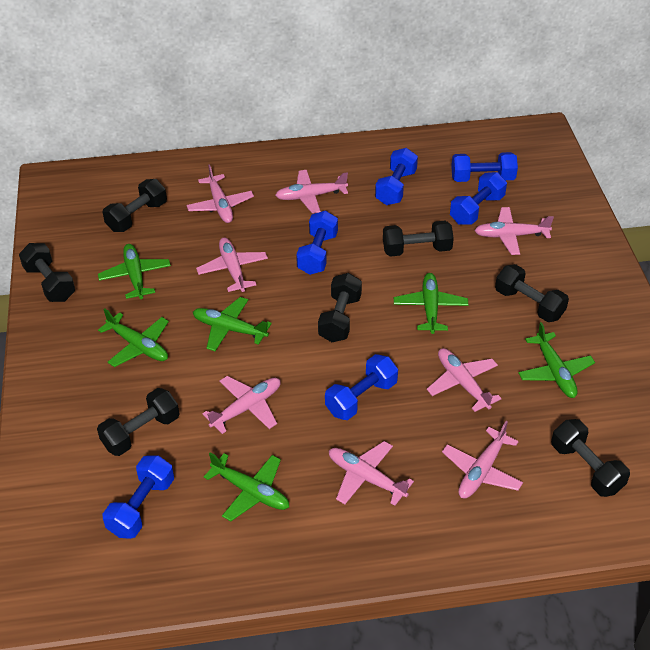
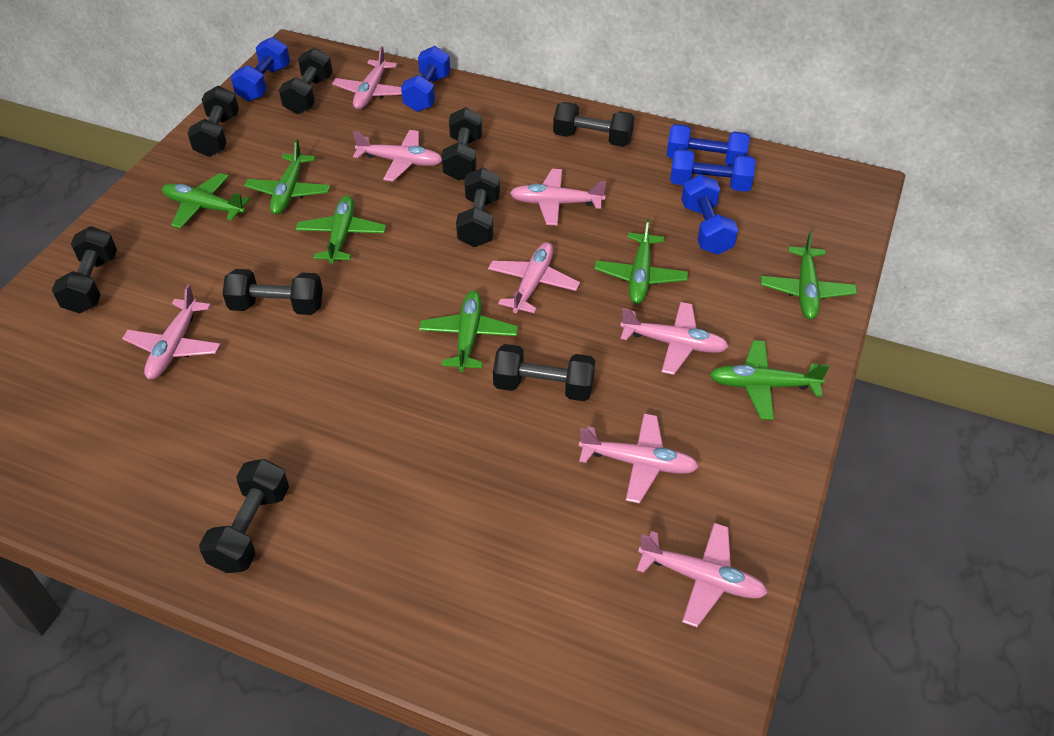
black dumbbell: 7 -> 9
blue dumbbell: 6 -> 5
green plane: 6 -> 7

